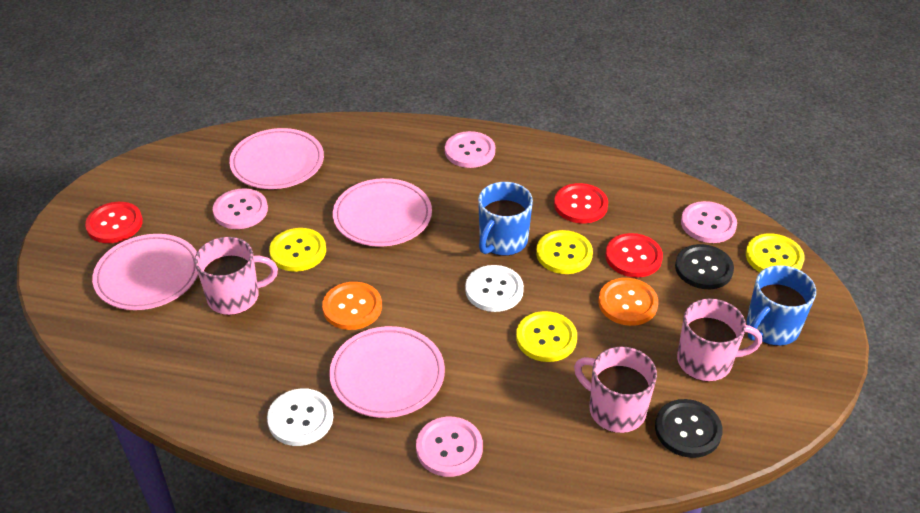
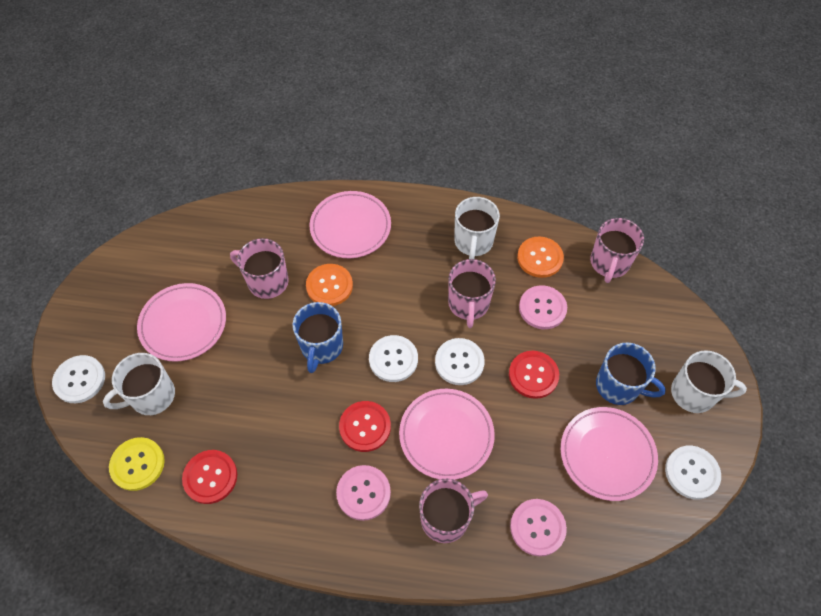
black button: 2 -> 0
pink button: 4 -> 3
pink mug: 3 -> 4
white button: 2 -> 4
white mug: 0 -> 3
yellow button: 4 -> 1

